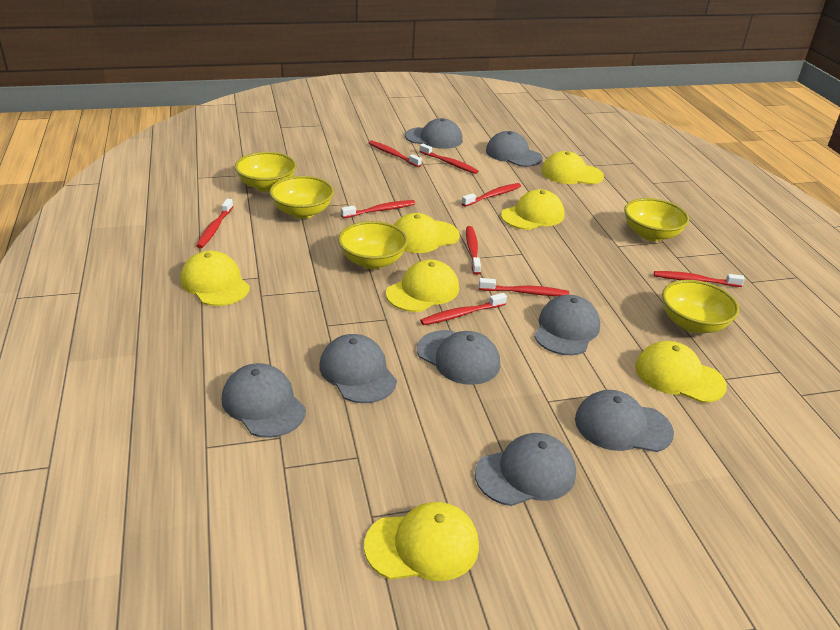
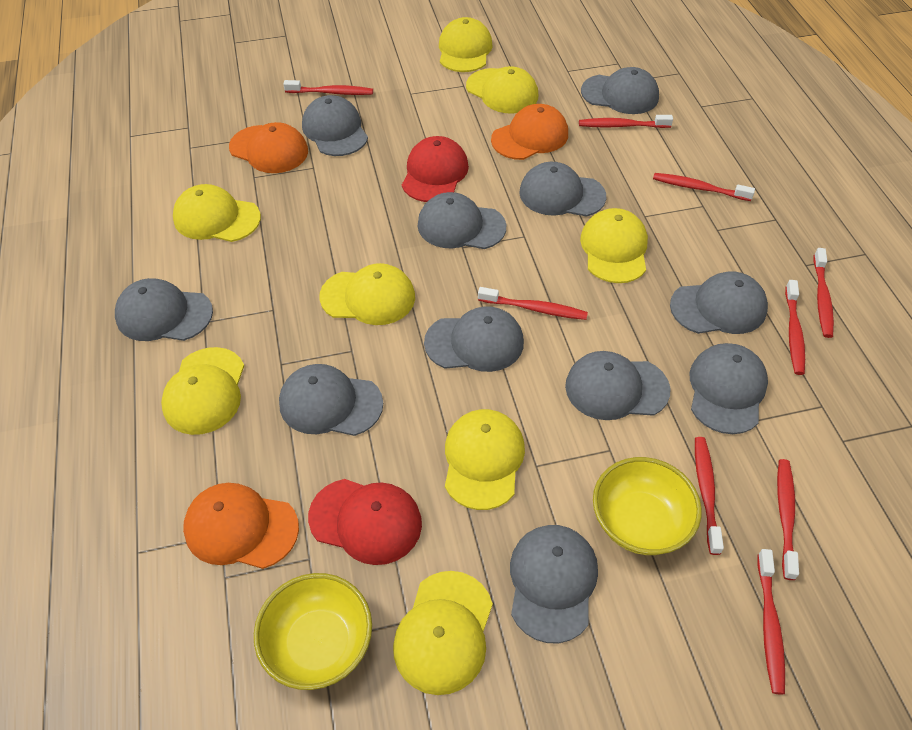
grey cap: 8 -> 11
orange cap: 0 -> 3
red cap: 0 -> 2
yellow bowl: 5 -> 2
yellow cap: 7 -> 8

